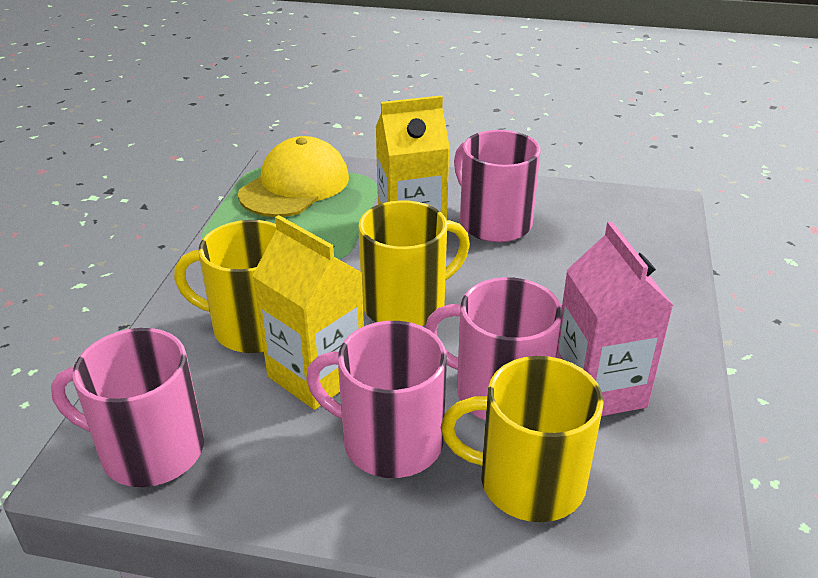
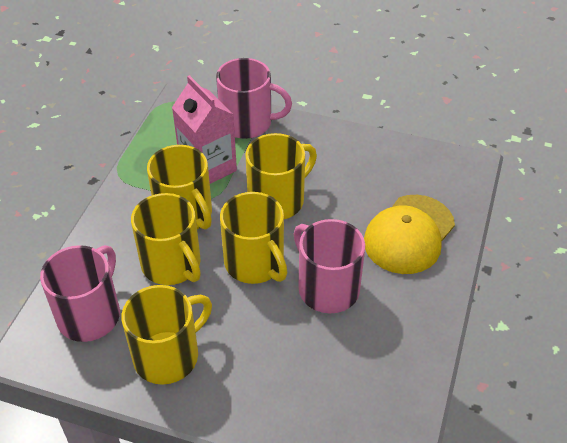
pink mug: 4 -> 3
yellow carton: 2 -> 0
yellow mug: 3 -> 5

